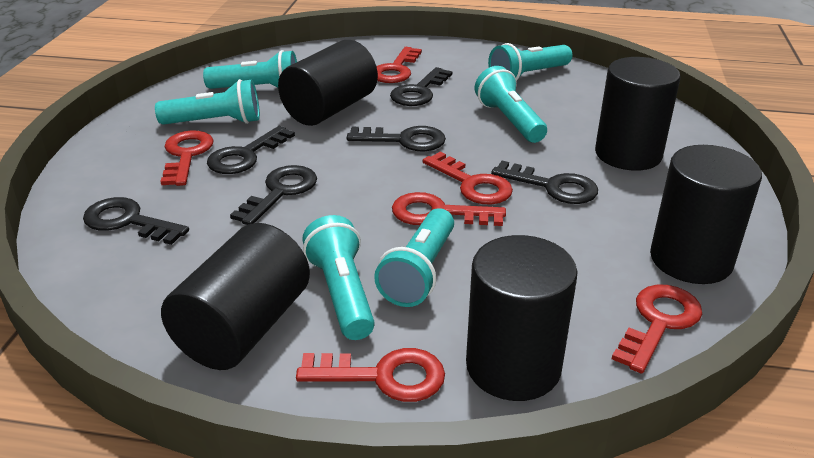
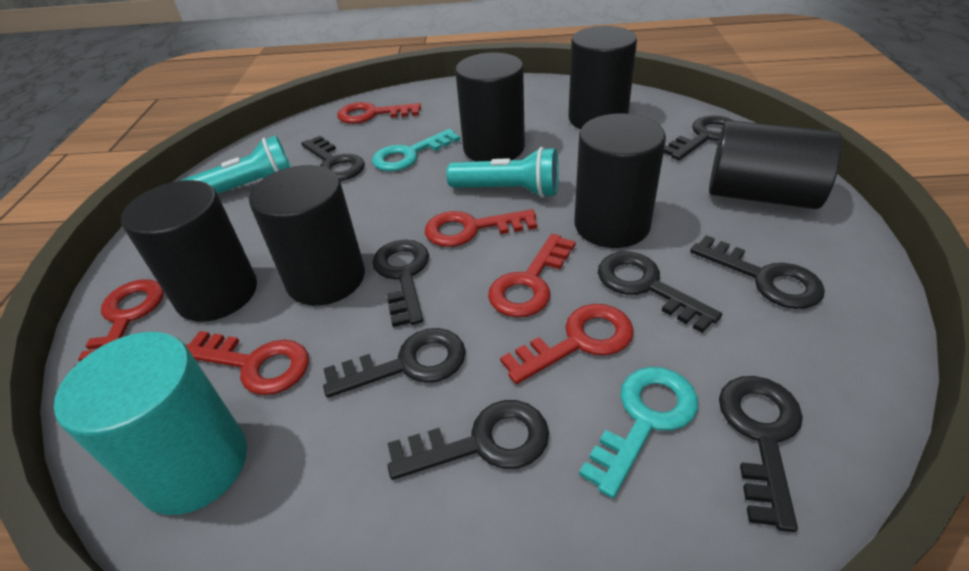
black cylinder: 5 -> 6
black key: 6 -> 8
turquoise cylinder: 0 -> 1
turquoise flashlight: 6 -> 2
turquoise key: 0 -> 2

